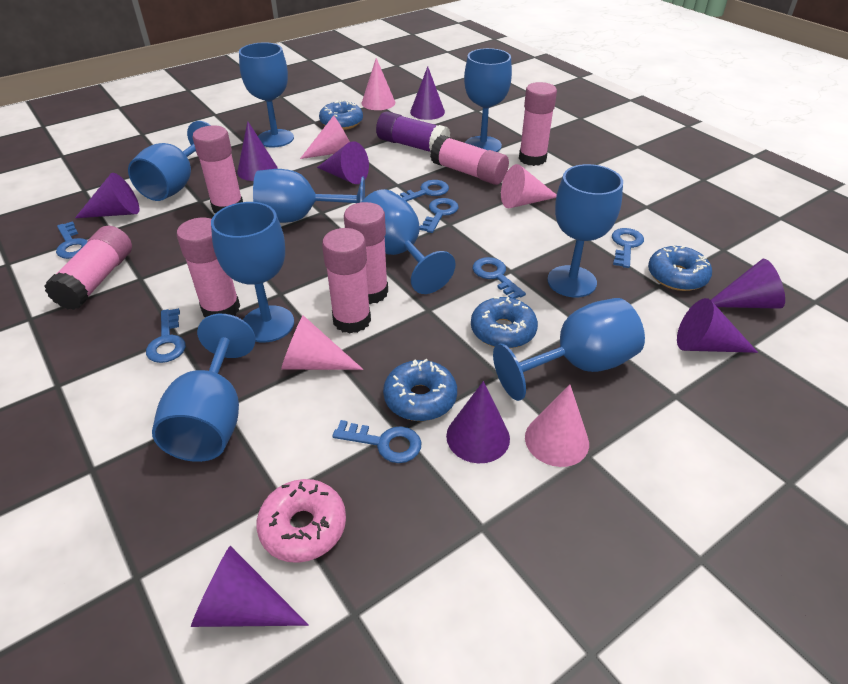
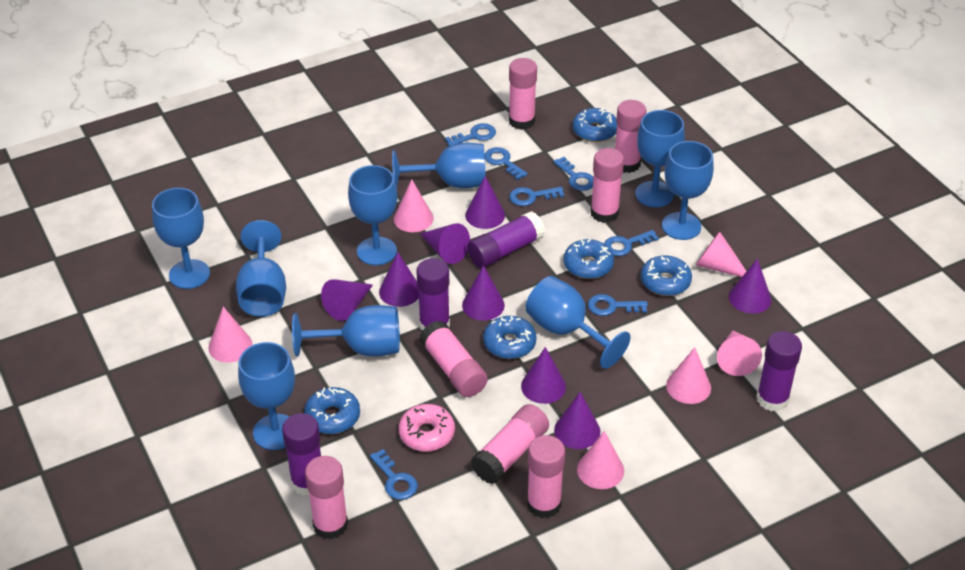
blue donut: 4 -> 5
pink cone: 5 -> 6
purple glue stick: 1 -> 4

